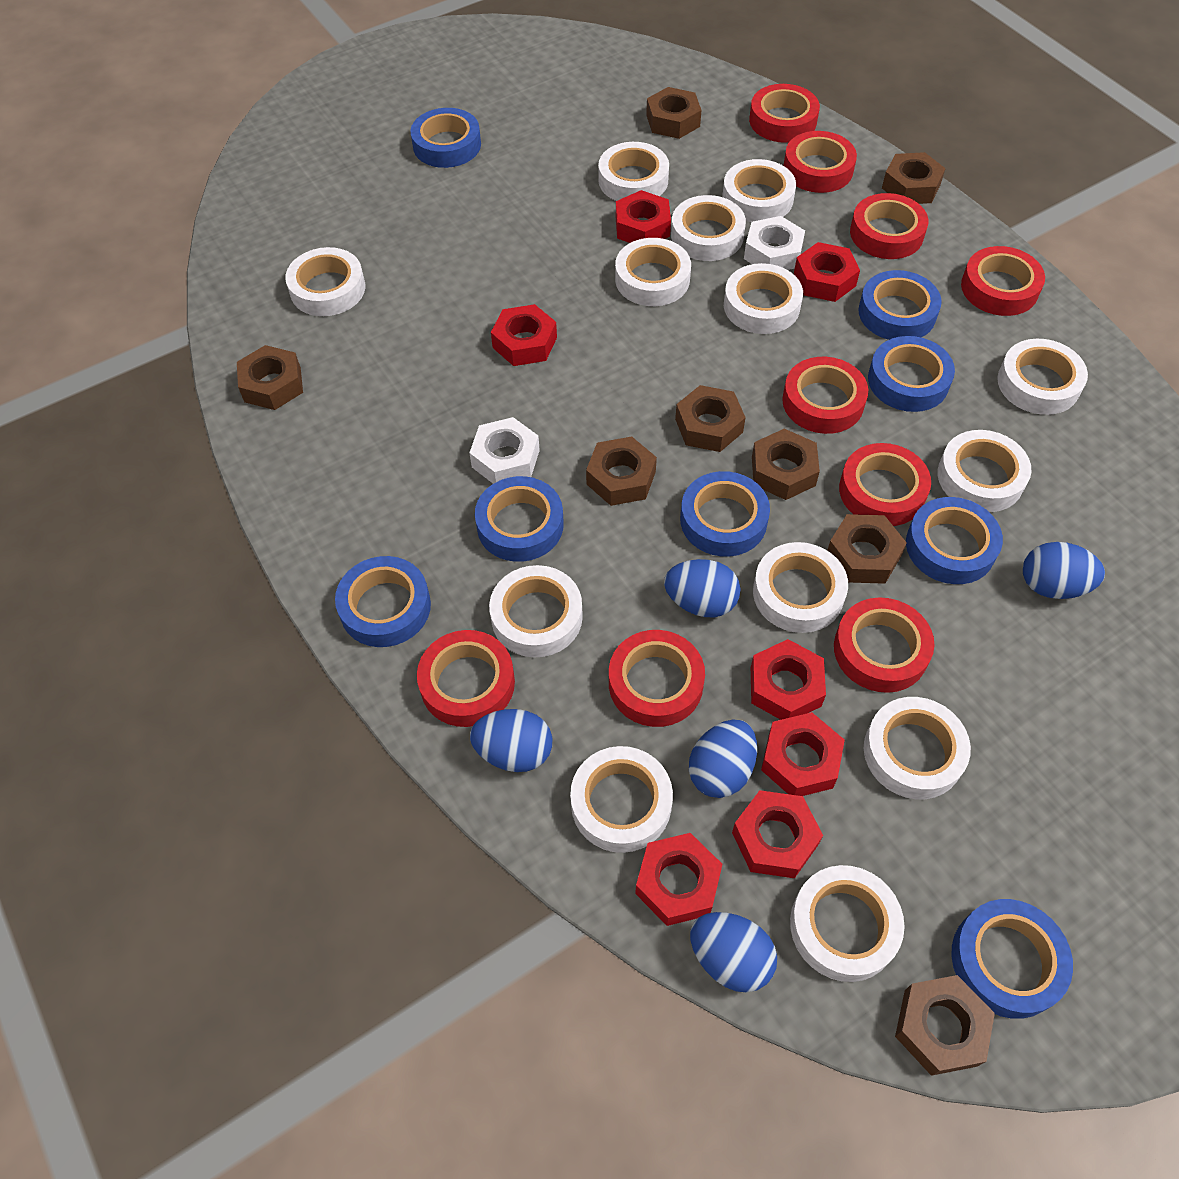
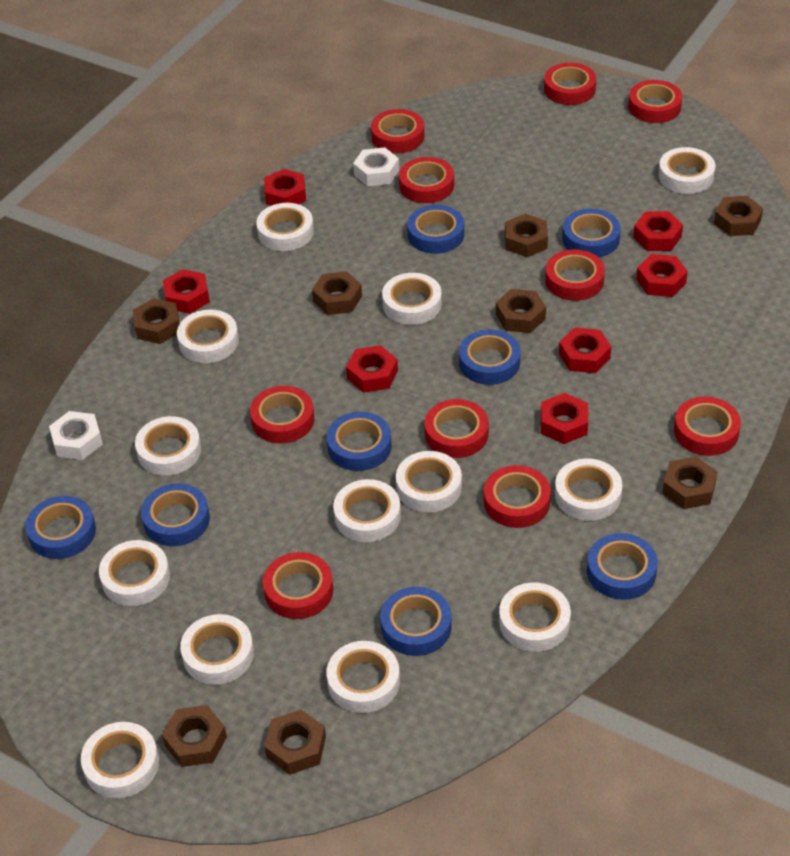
blue egg: 5 -> 0
red tape: 9 -> 10

